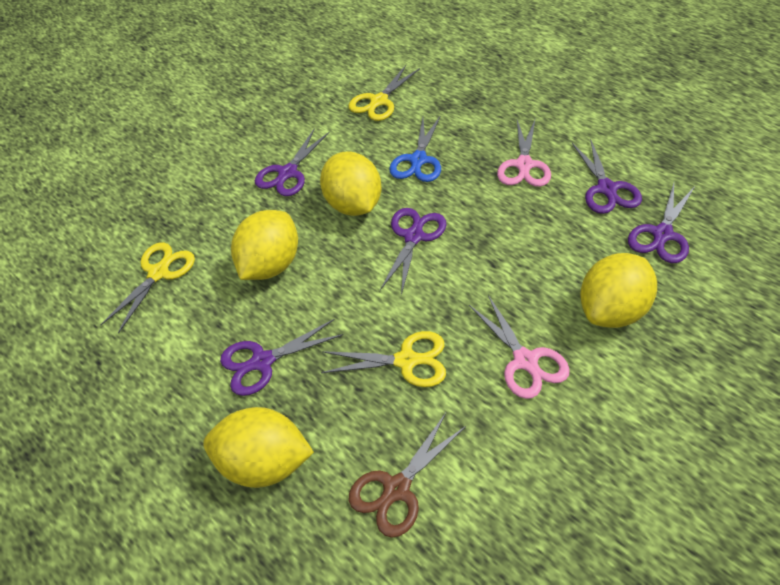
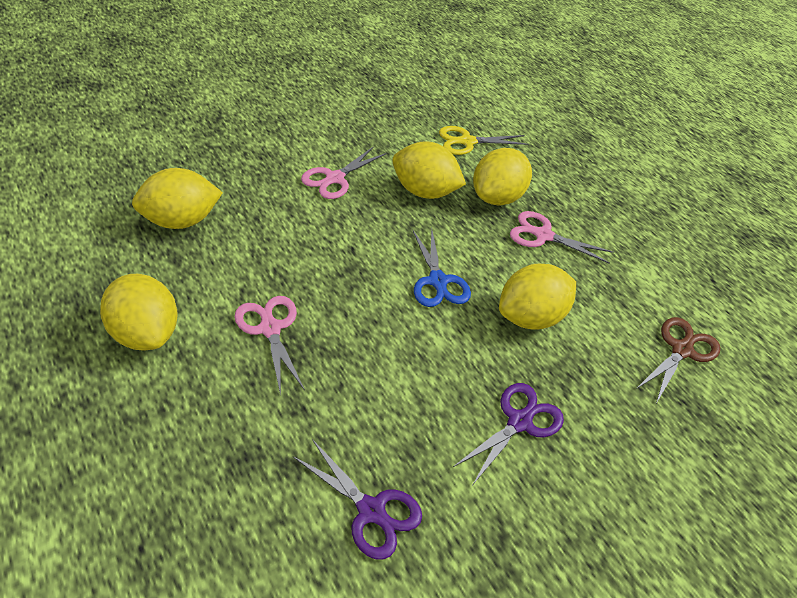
pink scissors: 2 -> 3
purple scissors: 5 -> 2
yellow lemon: 4 -> 5
yellow scissors: 3 -> 1

